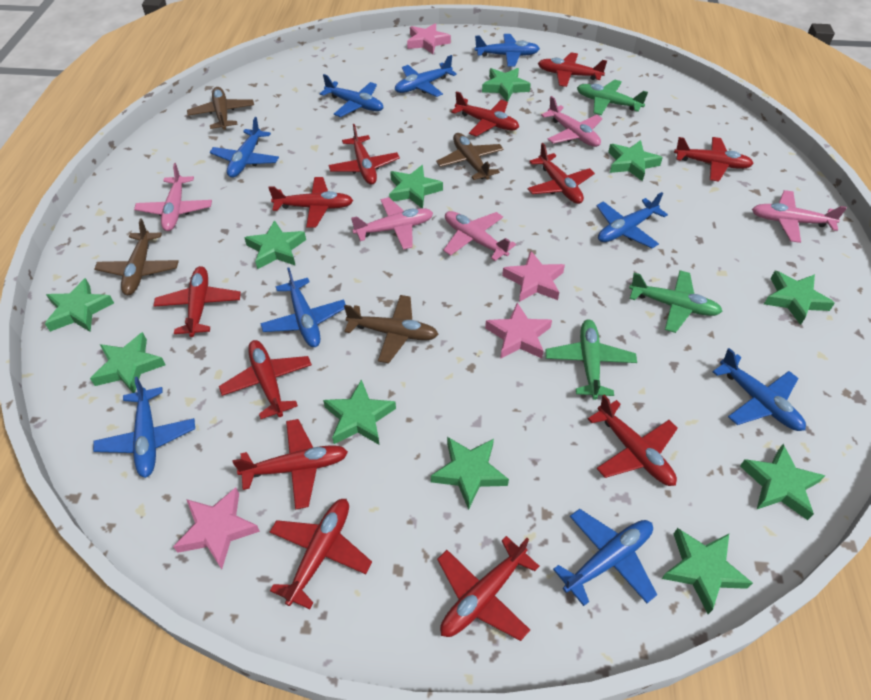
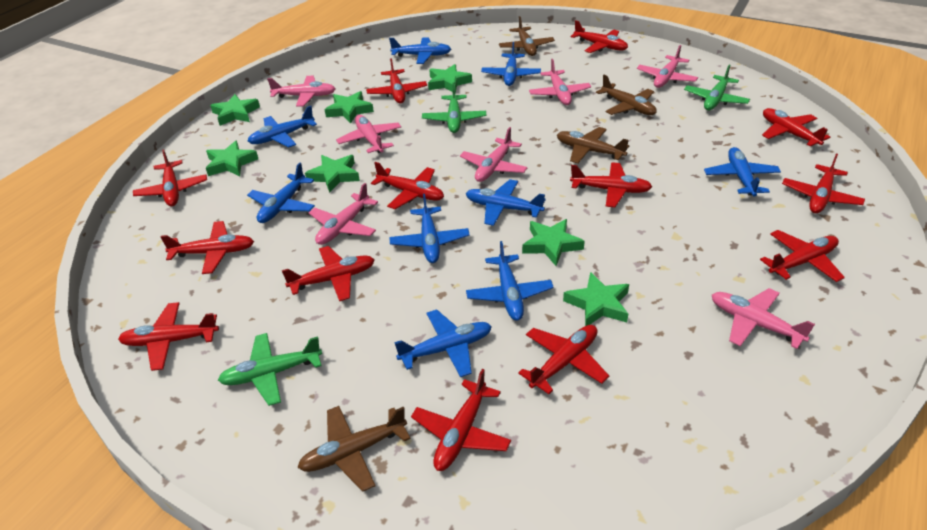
green star: 11 -> 7
pink plane: 5 -> 7
pink star: 4 -> 0
red plane: 12 -> 13

